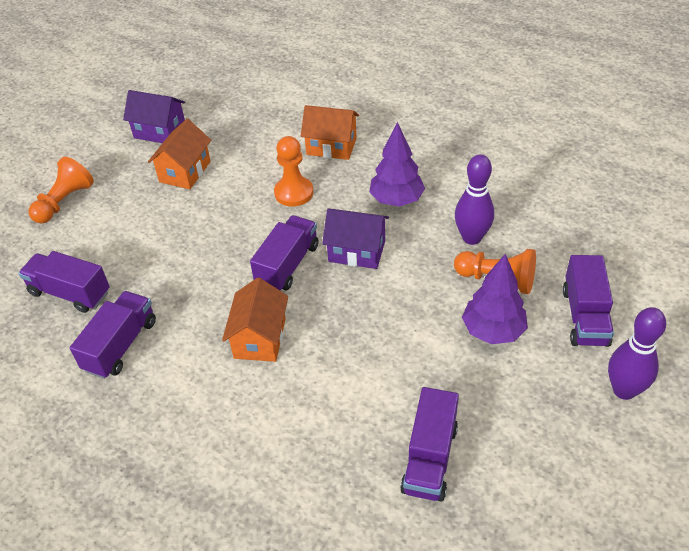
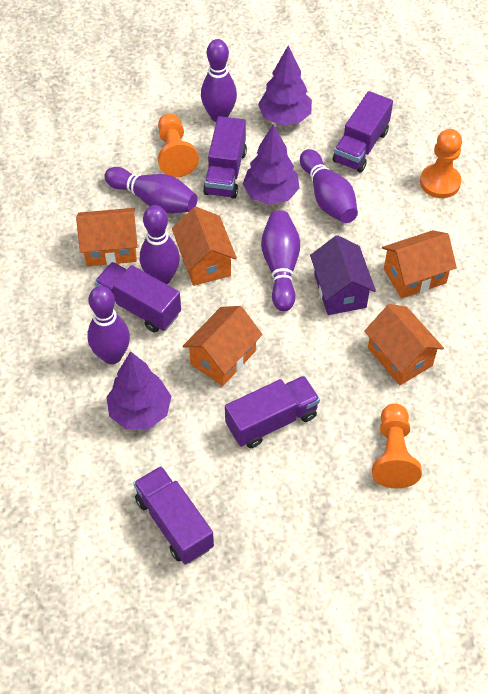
orange house: 3 -> 5
purple bowling pin: 2 -> 6
purple house: 2 -> 1
purple tree: 2 -> 3

